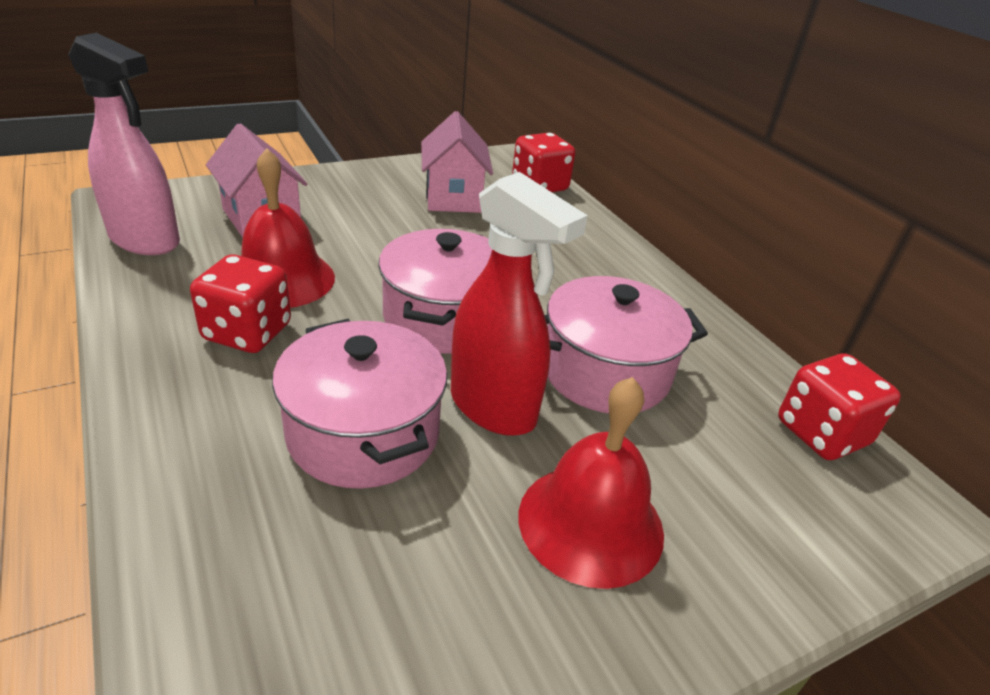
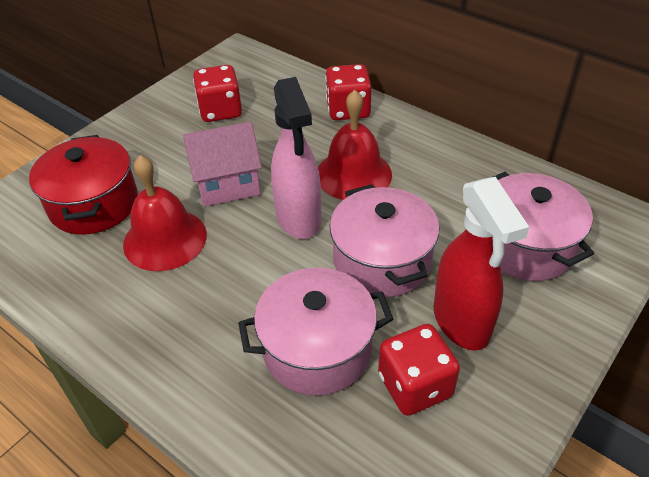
pink house: 2 -> 1
red pot: 0 -> 1

